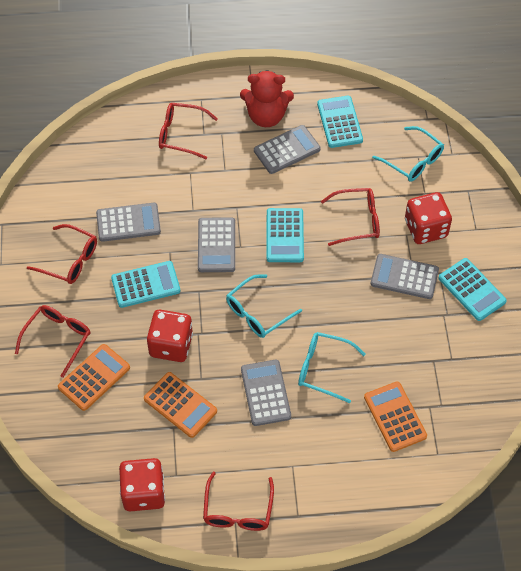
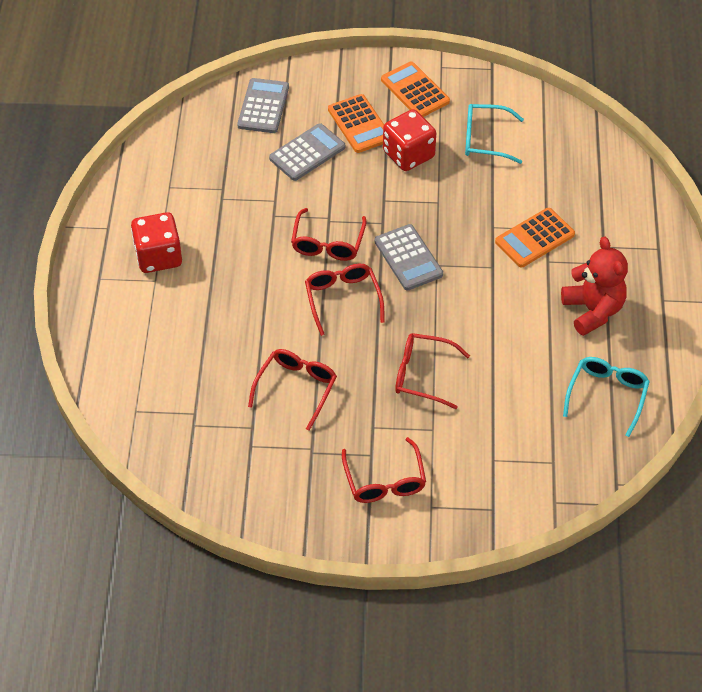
grey calculator: 5 -> 3
red dice: 3 -> 2
turquoise calculator: 4 -> 0
turquoise glasses: 3 -> 2

